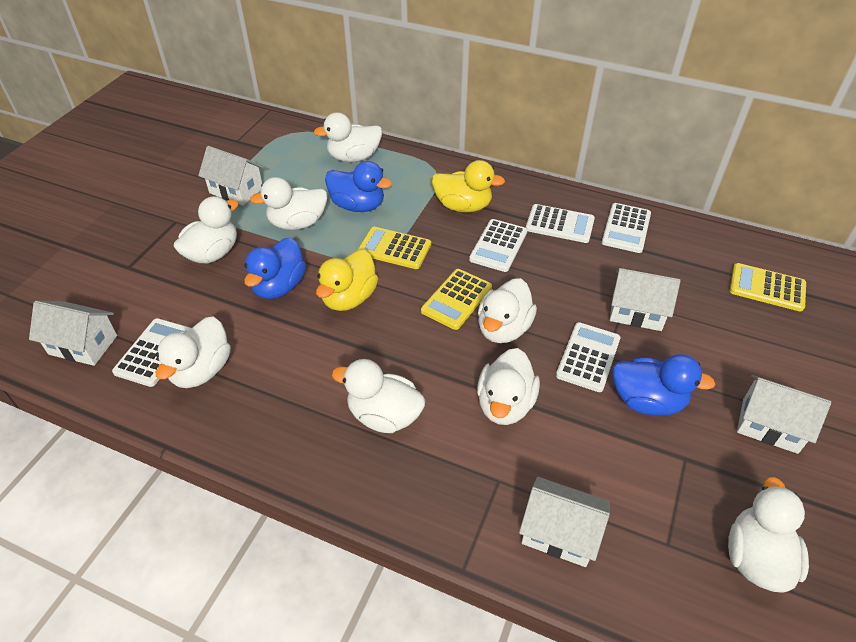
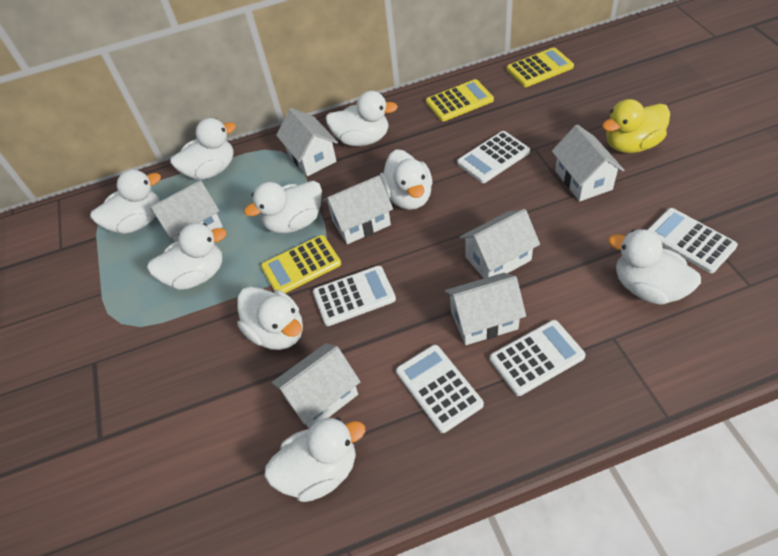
blue duck: 3 -> 0
white duck: 8 -> 9
white house: 5 -> 7
yellow duck: 2 -> 1

